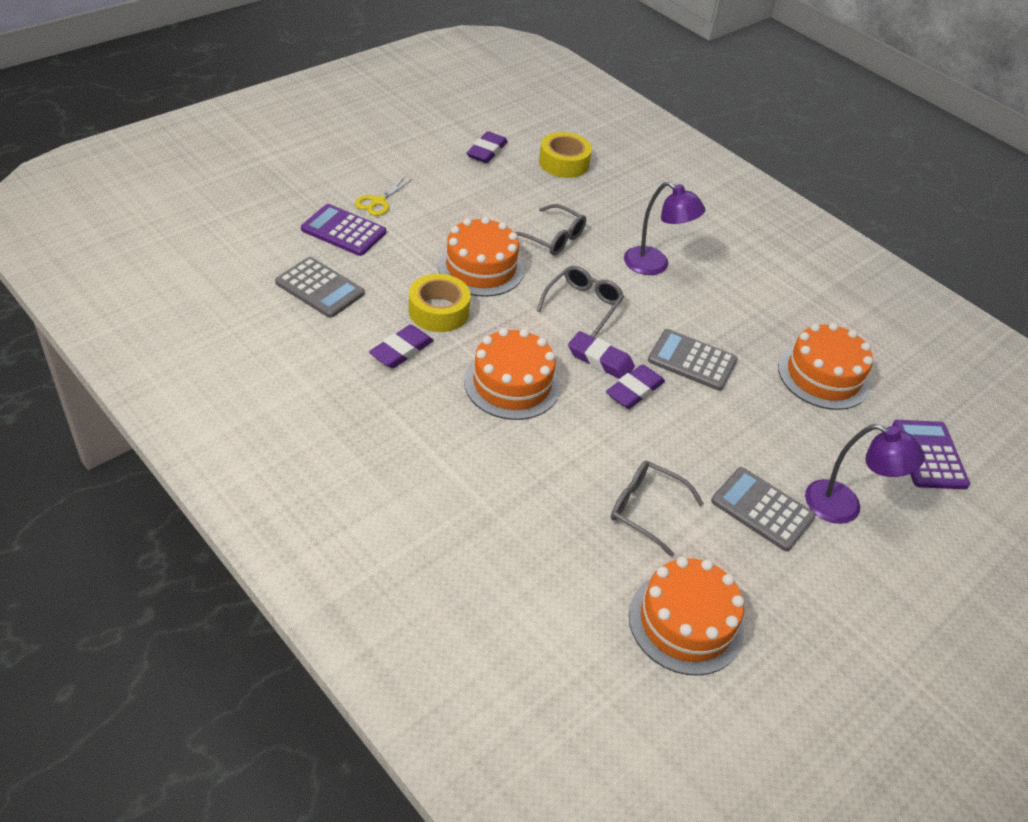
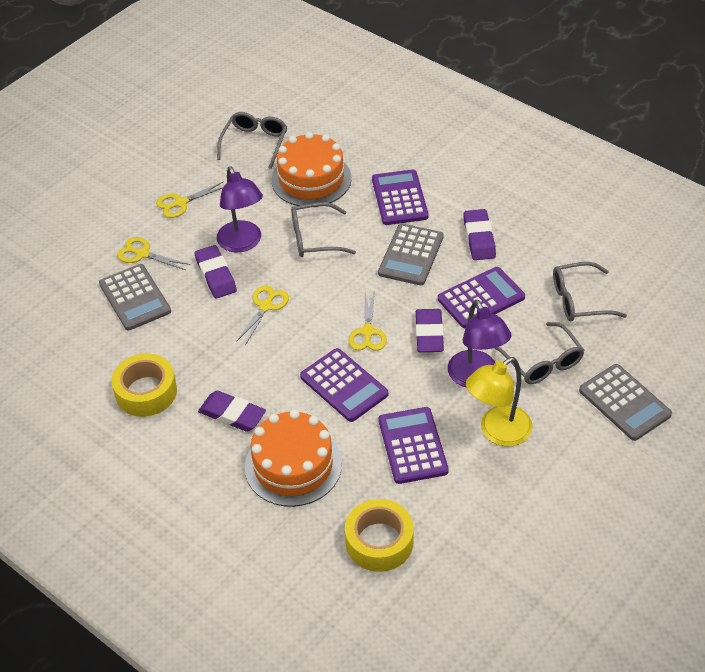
grey glasses: 3 -> 4
orange cake: 4 -> 2
purple calculator: 2 -> 4
yellow lamp: 0 -> 1
yellow scissors: 1 -> 4

